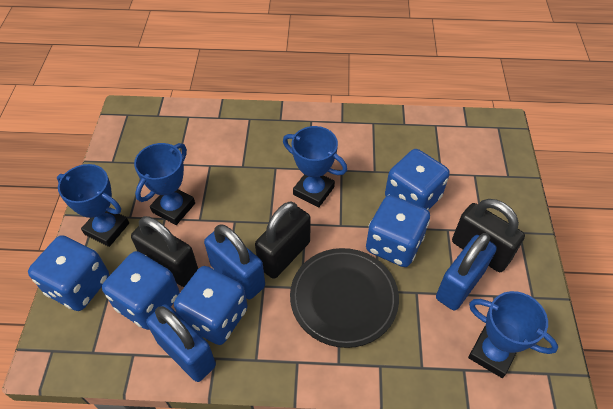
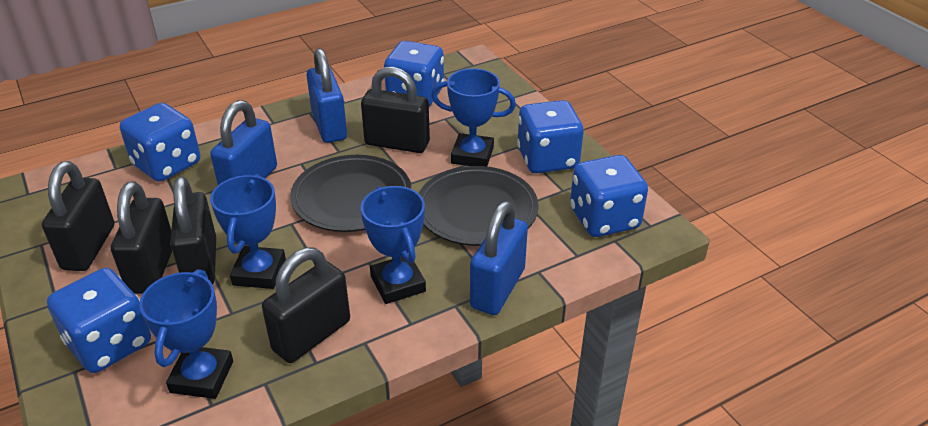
black padlock: 3 -> 5
black plate: 1 -> 2

